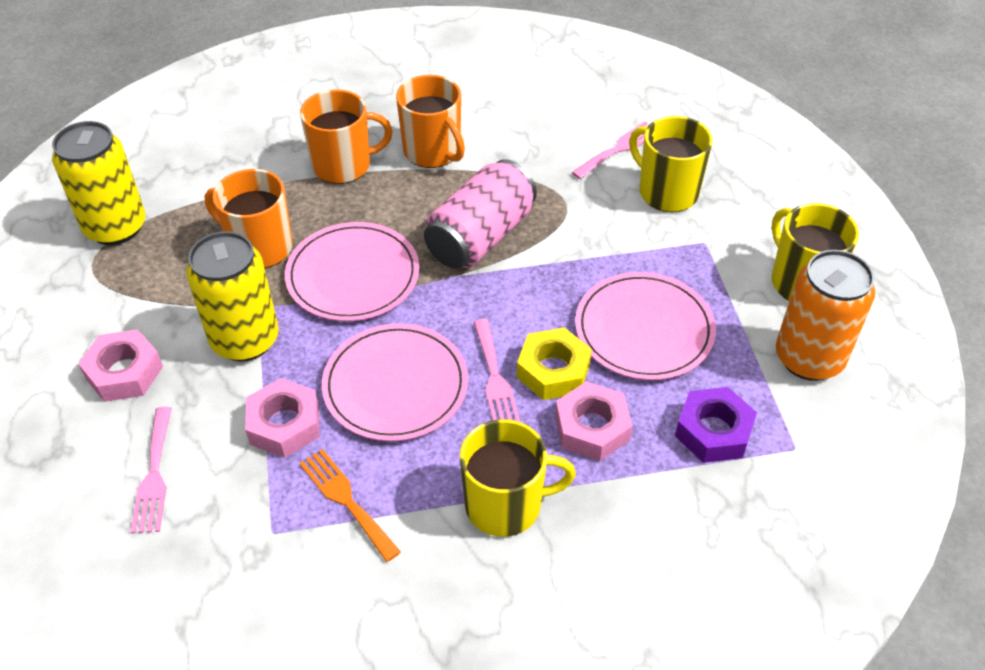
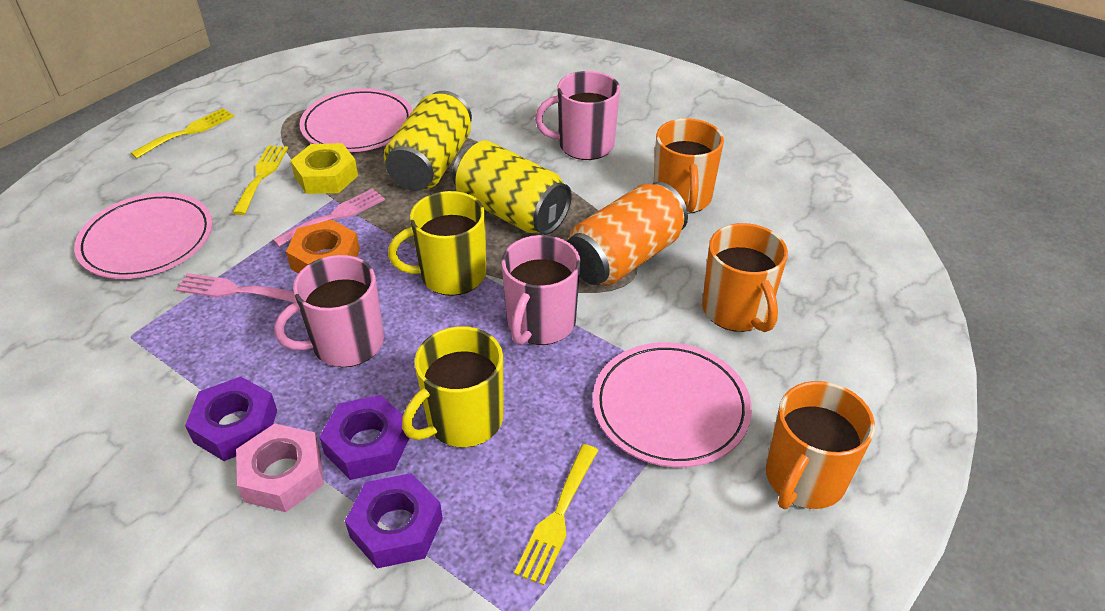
orange fork: 1 -> 0
orange nut: 0 -> 1
pink can: 1 -> 0
pink fork: 3 -> 2
pink mug: 0 -> 3
pink nut: 3 -> 1
purple nut: 1 -> 3
yellow fork: 0 -> 3
yellow mug: 3 -> 2

